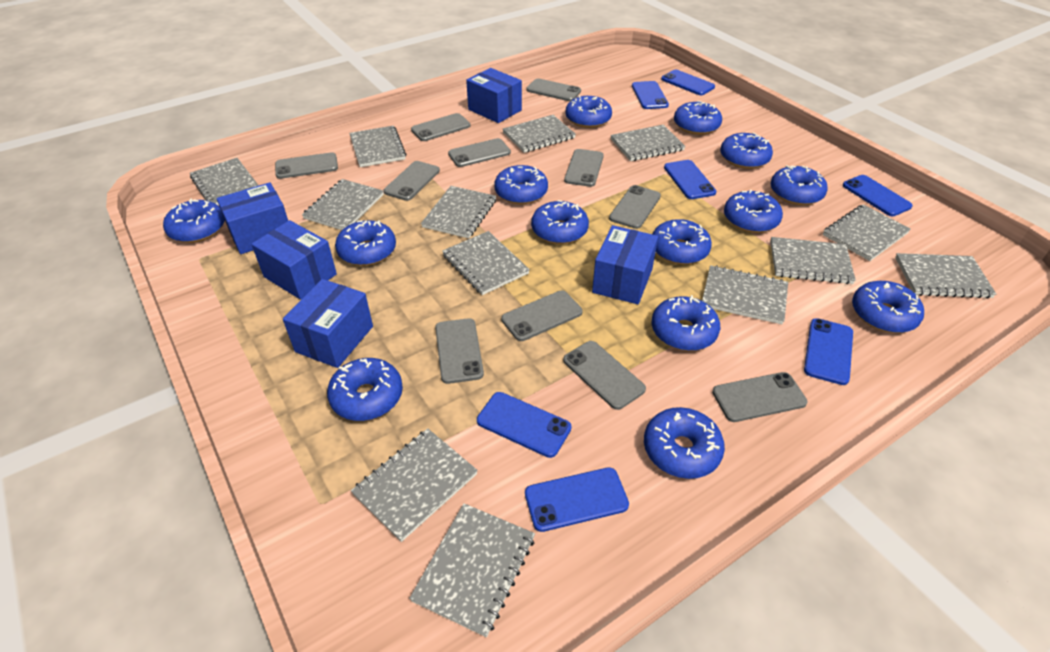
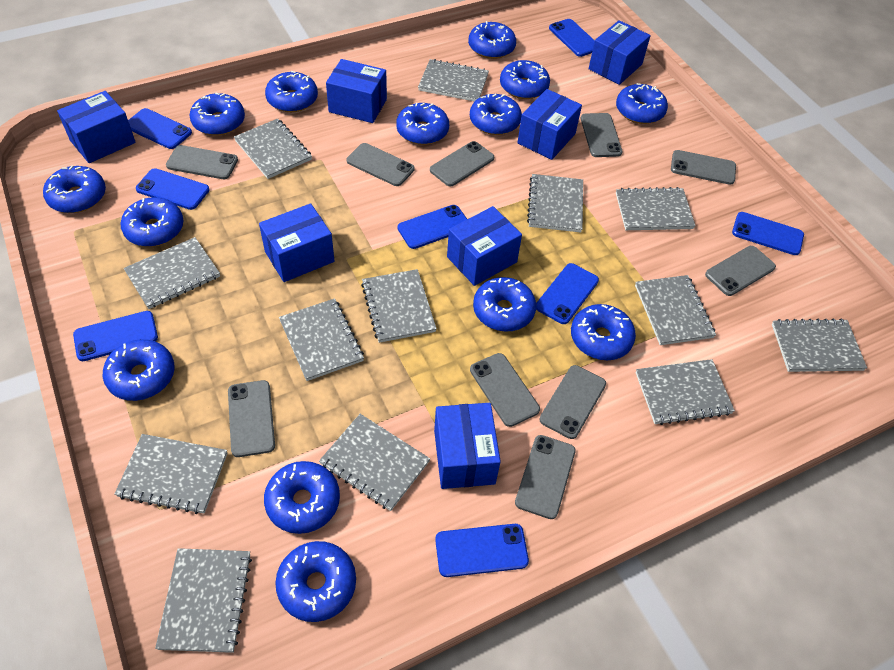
blue box: 5 -> 7
blue phone: 7 -> 8
grey phone: 11 -> 10

